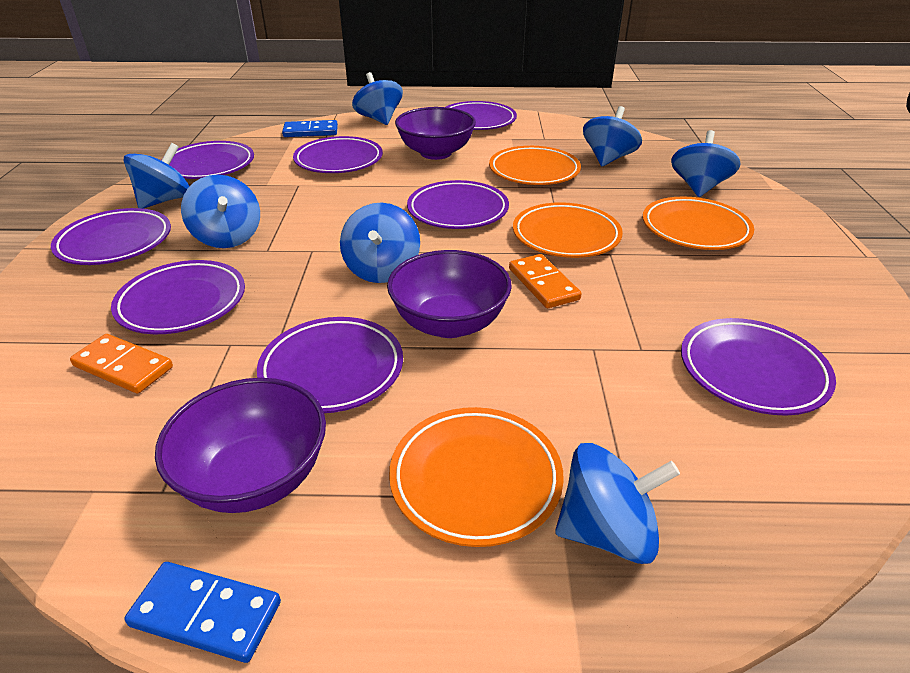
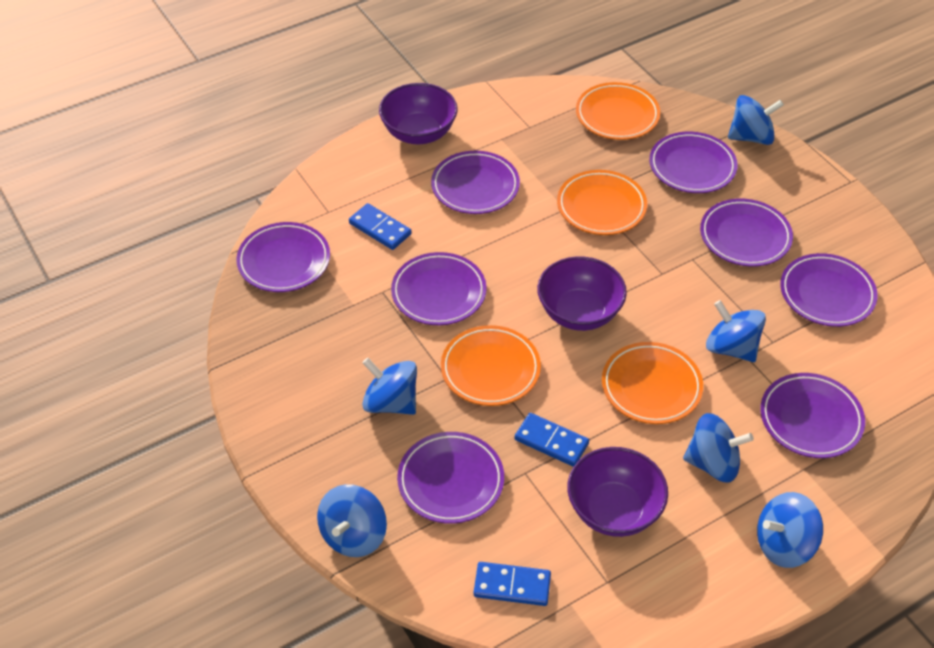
blue domino: 2 -> 3
blue spinning top: 7 -> 6
orange domino: 2 -> 0

